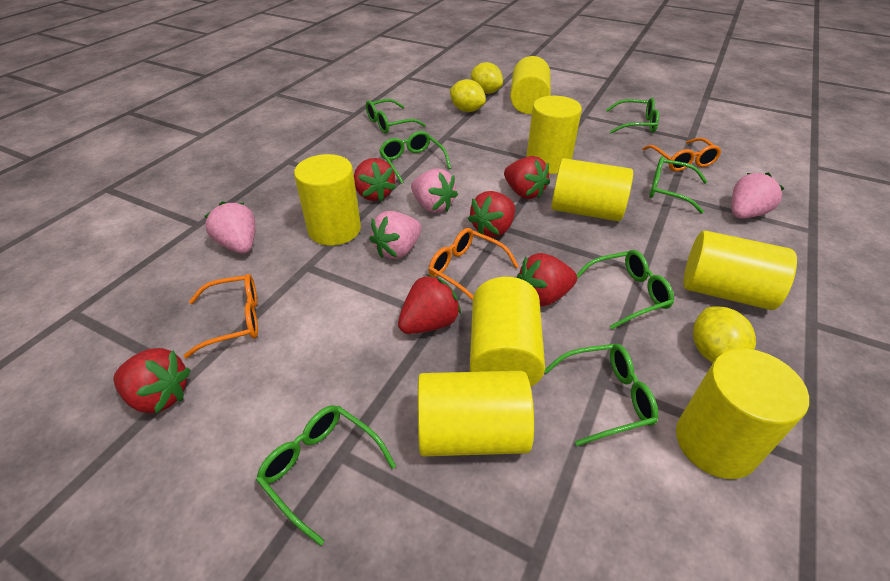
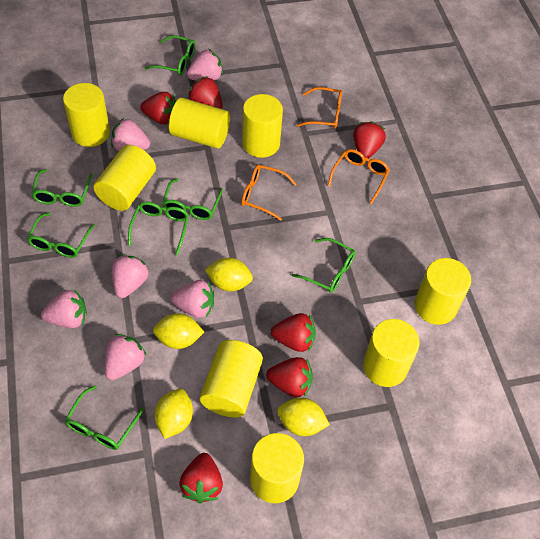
pink strawberry: 4 -> 6
yellow lemon: 3 -> 4

